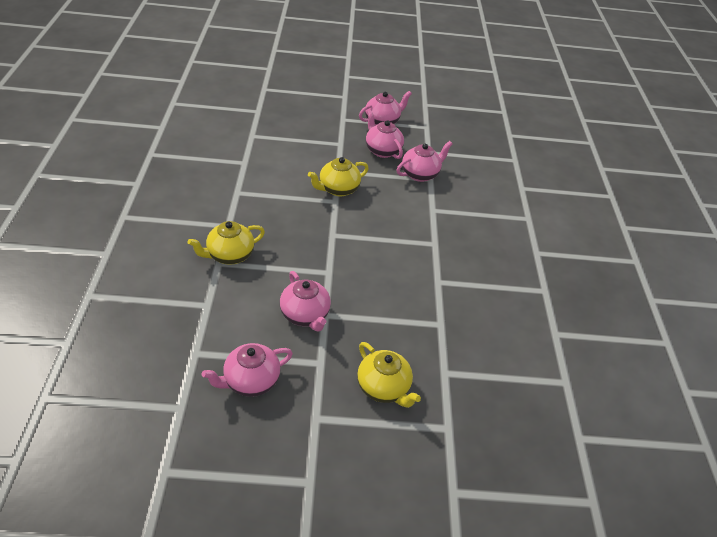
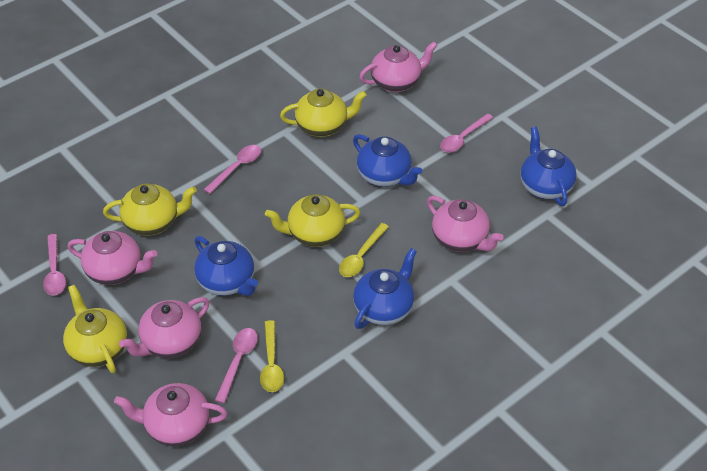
blue teapot: 0 -> 4
pink spoon: 0 -> 4
yellow spoon: 0 -> 2
yellow teapot: 3 -> 4

